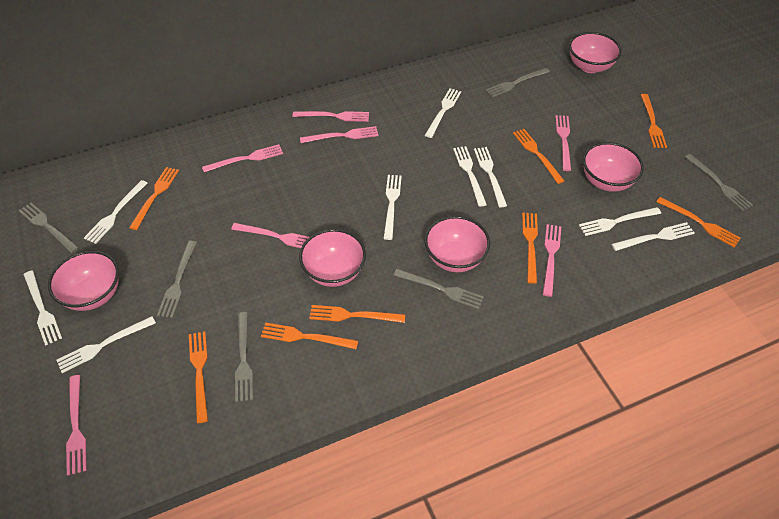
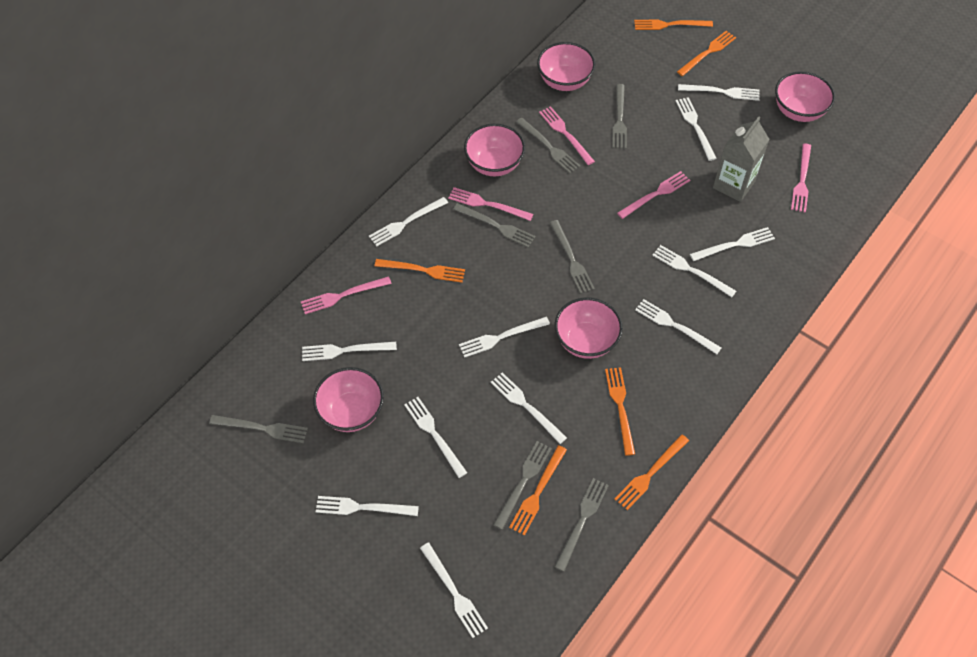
grey carton: 0 -> 1
grey fork: 6 -> 7
orange fork: 8 -> 6
pink fork: 7 -> 5
white fork: 9 -> 12

